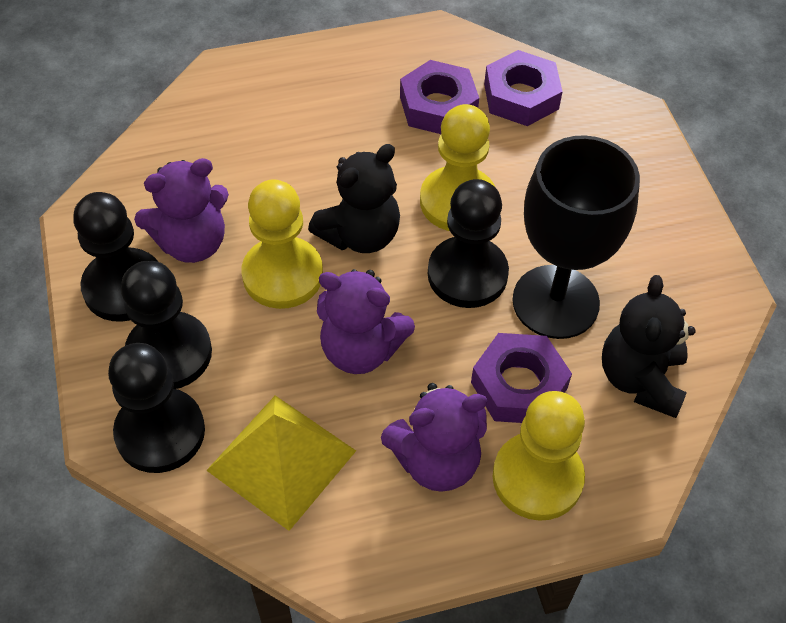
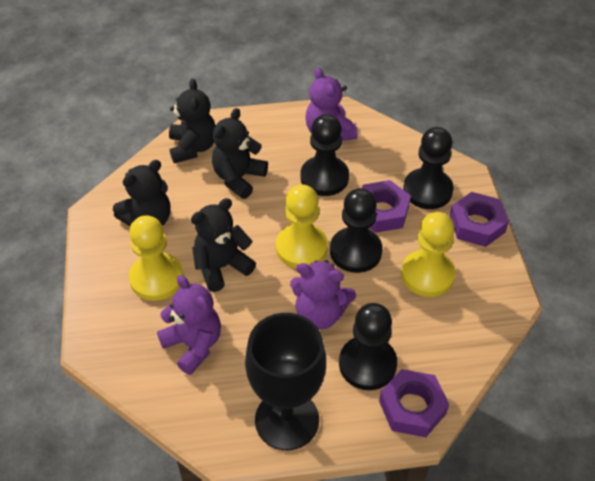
black teddy bear: 2 -> 4
yellow pyramid: 1 -> 0

